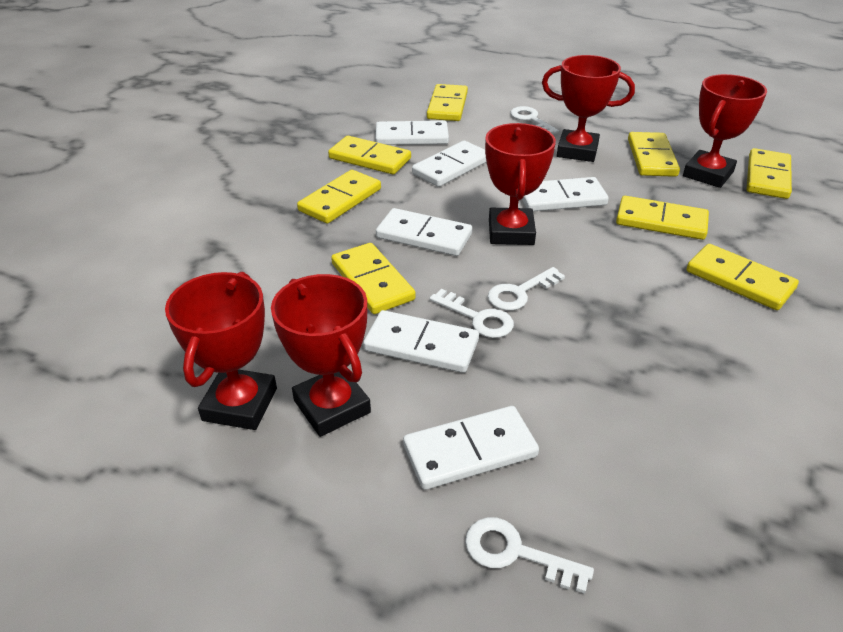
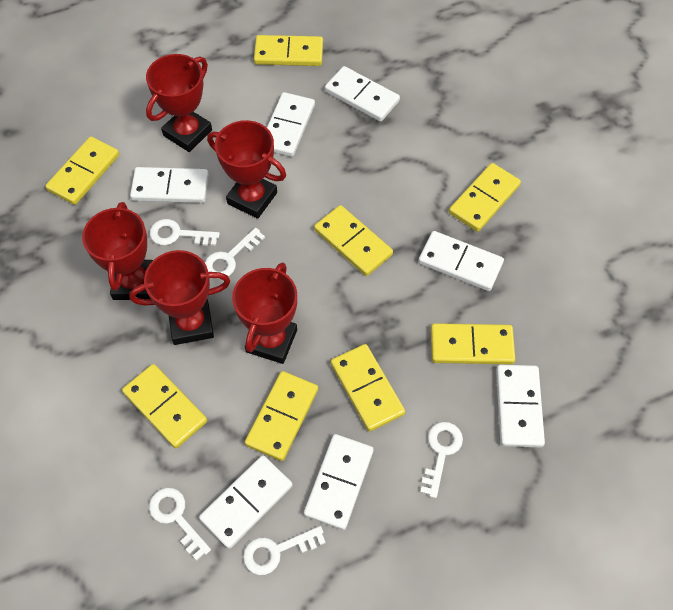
white domino: 6 -> 7
white key: 4 -> 5

